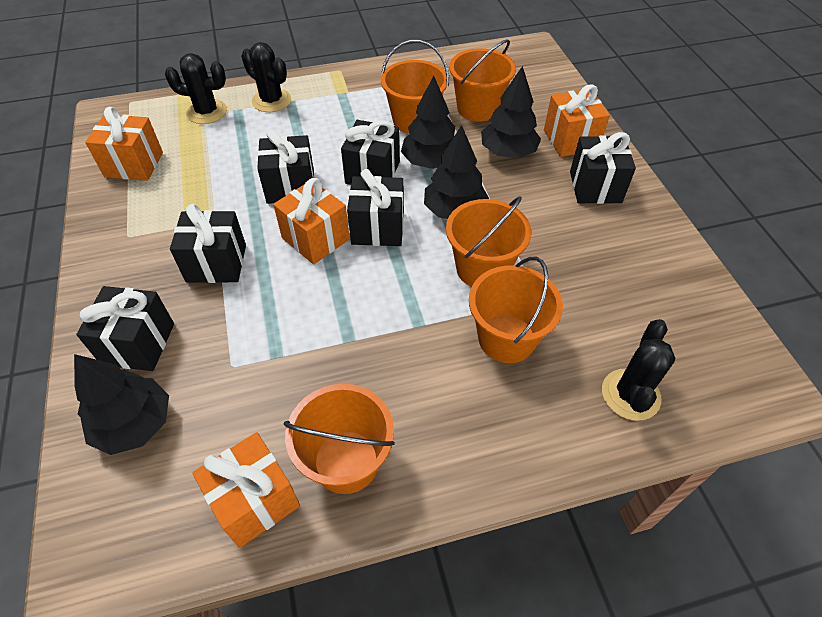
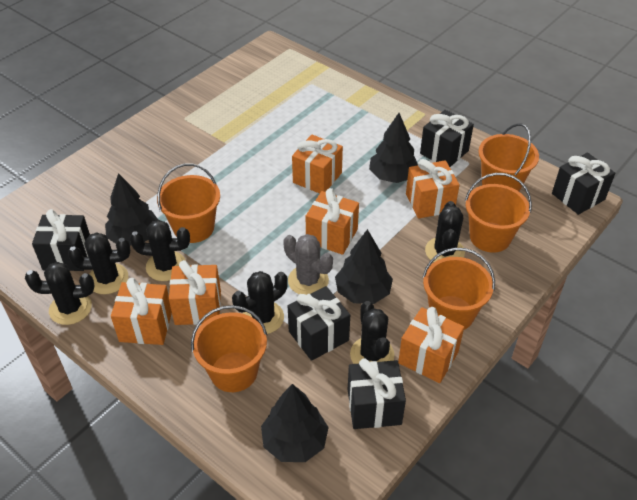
black cactus: 3 -> 6
black gift: 6 -> 5
grey cactus: 0 -> 1
orange gift: 4 -> 6

